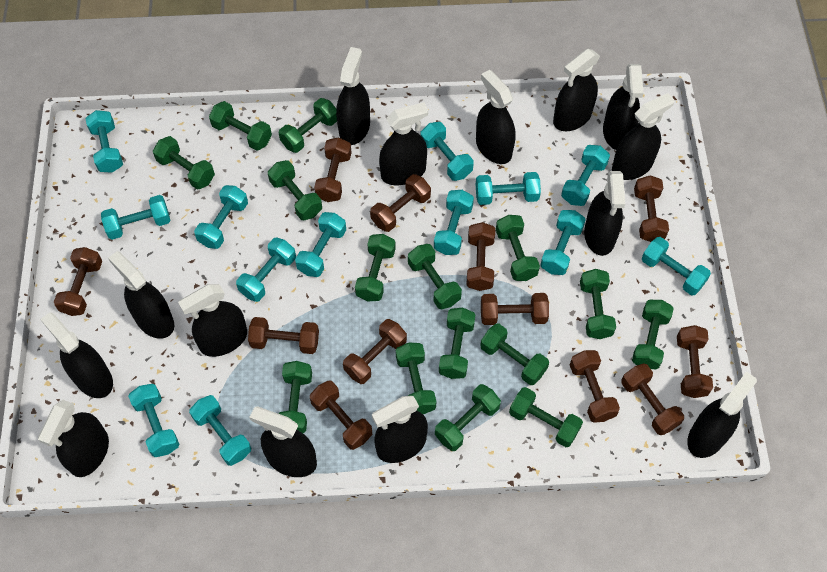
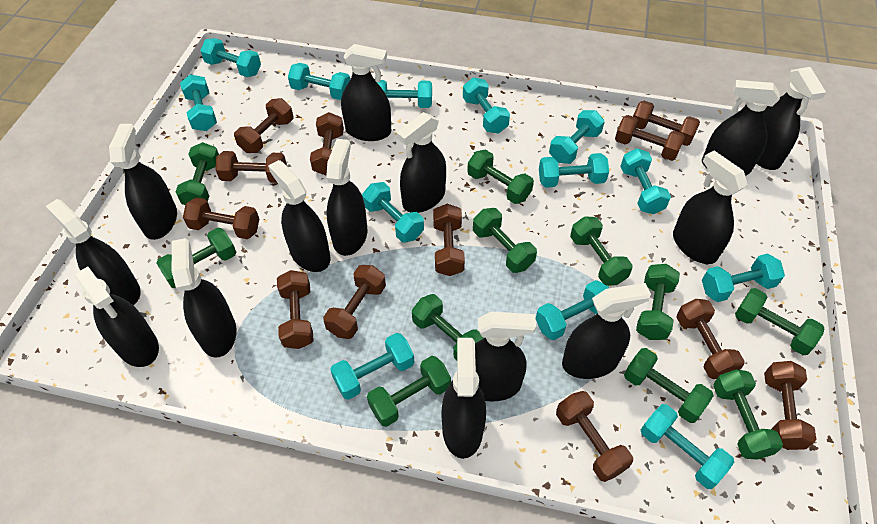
green dumbbell: 15 -> 11

